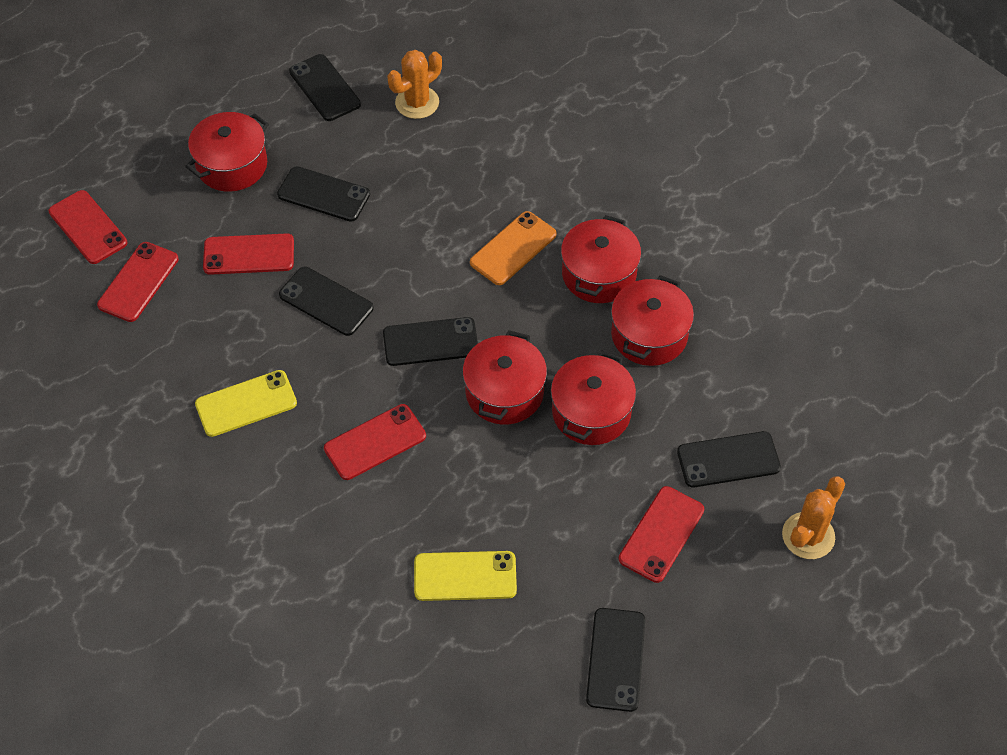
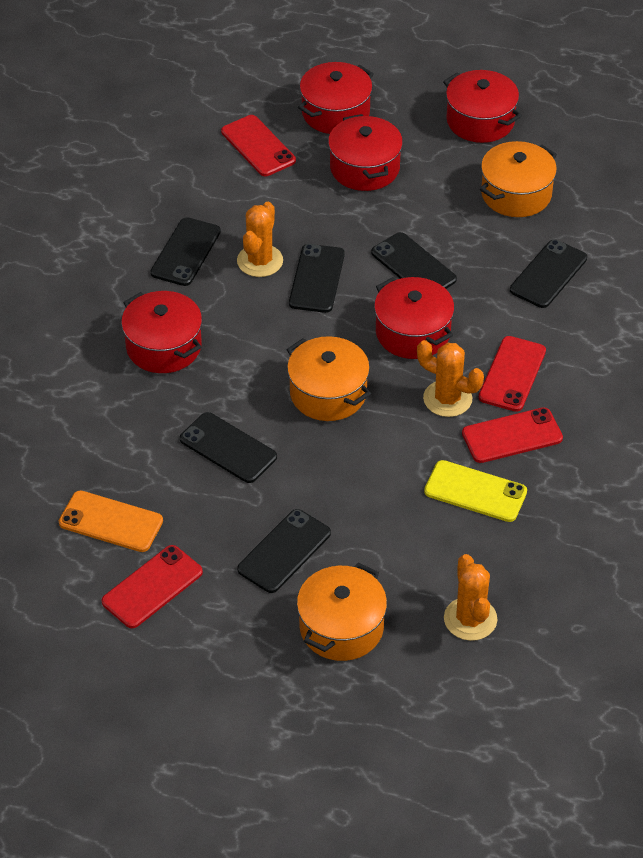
orange cactus: 2 -> 3
orange pot: 0 -> 3
red phone: 5 -> 4
yellow phone: 2 -> 1

